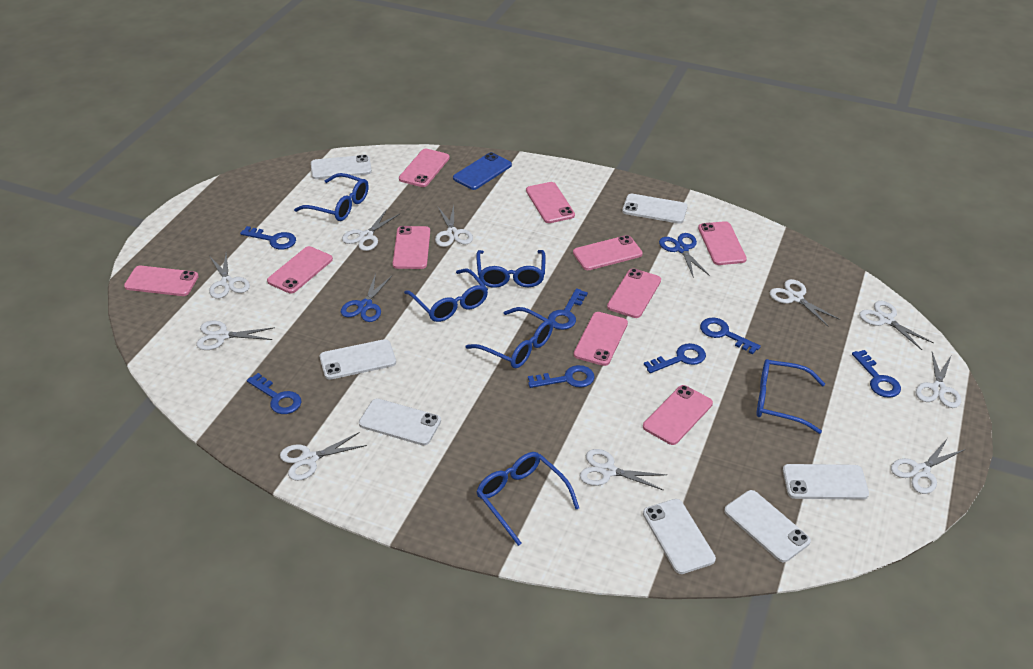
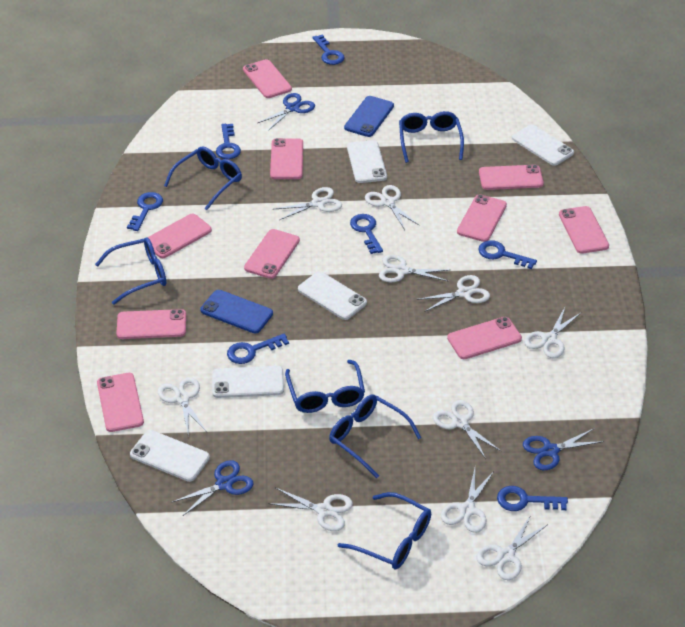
blue phone: 1 -> 2
blue scissors: 2 -> 3
white phone: 7 -> 5

